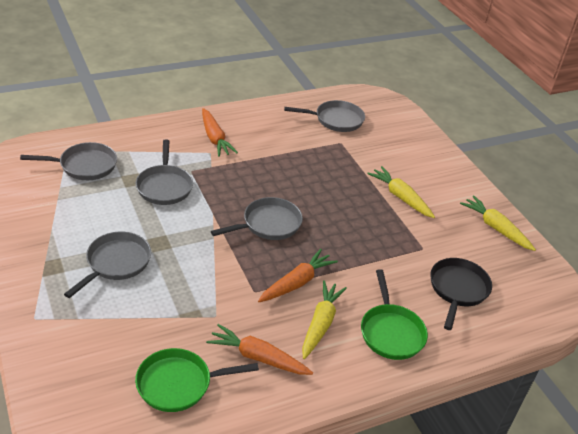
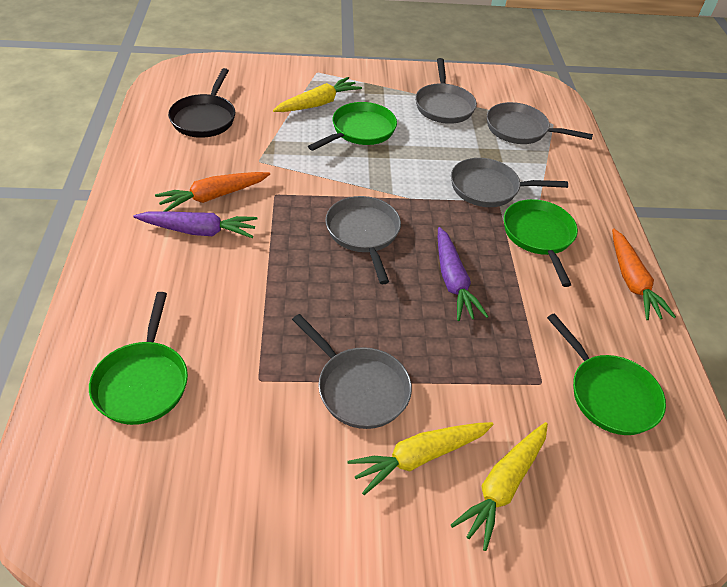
green pan: 2 -> 4
orange carrot: 3 -> 2
purple carrot: 0 -> 2

